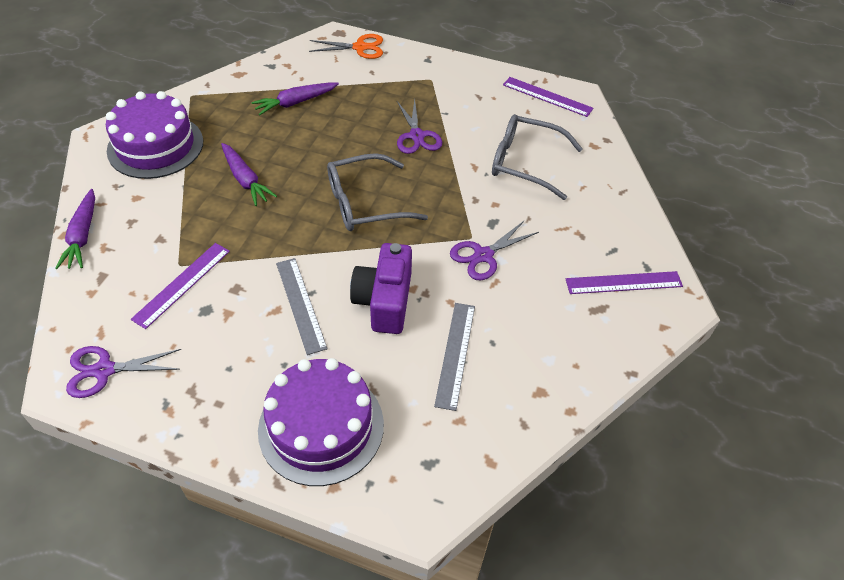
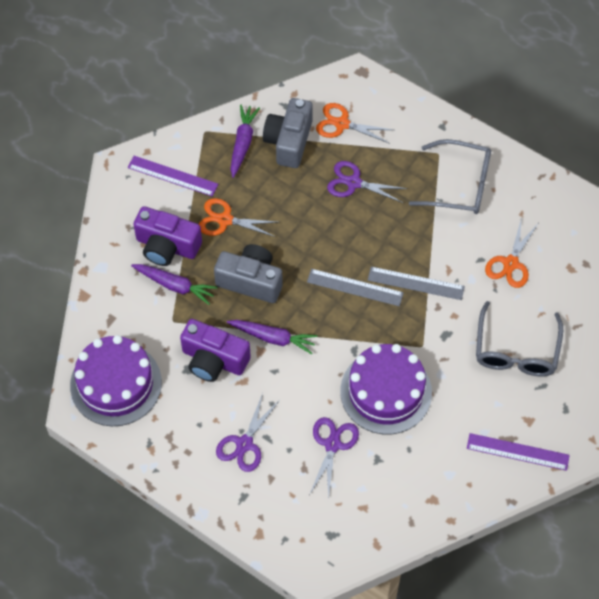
grey camera: 0 -> 2
orange scissors: 1 -> 3
purple camera: 1 -> 2
purple ruler: 3 -> 2

